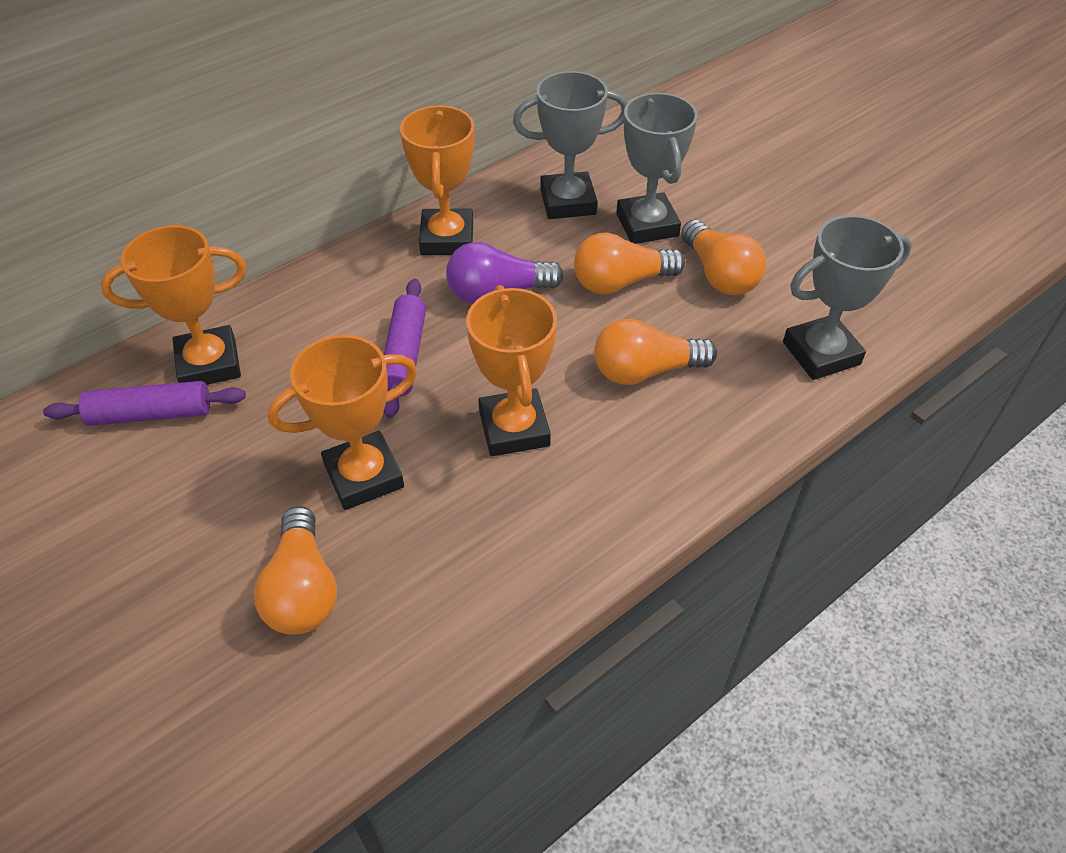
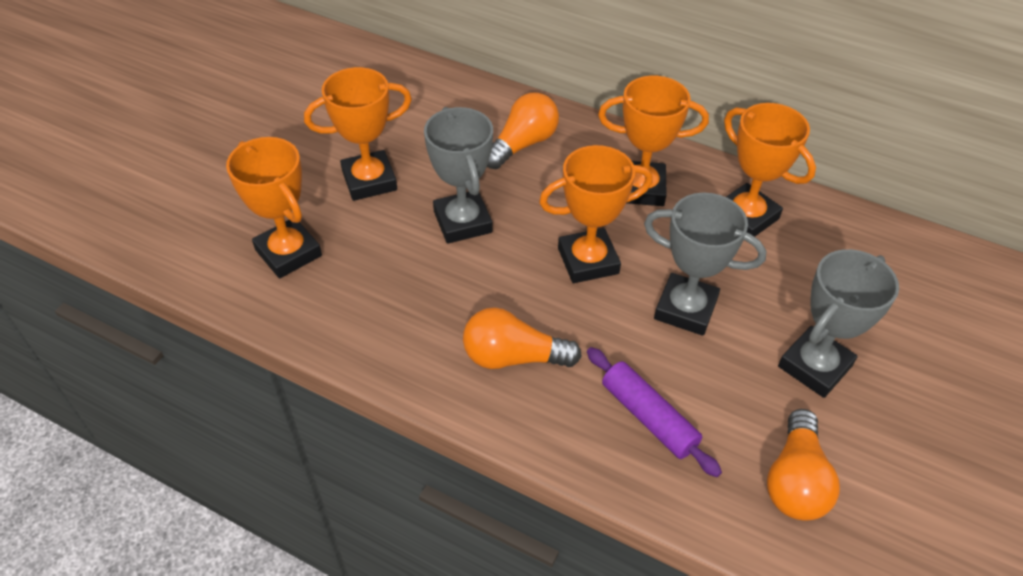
orange light bulb: 4 -> 3
orange trophy: 4 -> 5
purple light bulb: 1 -> 0
purple rolling pin: 2 -> 1

